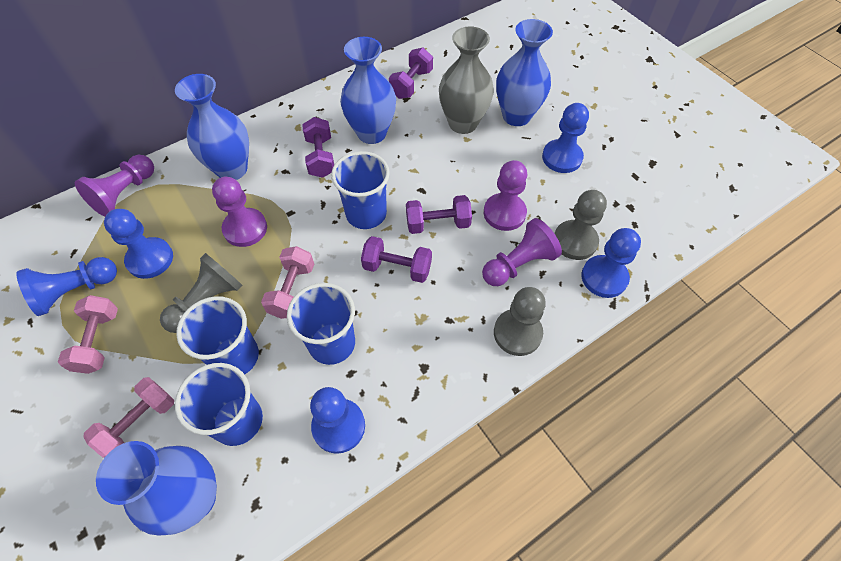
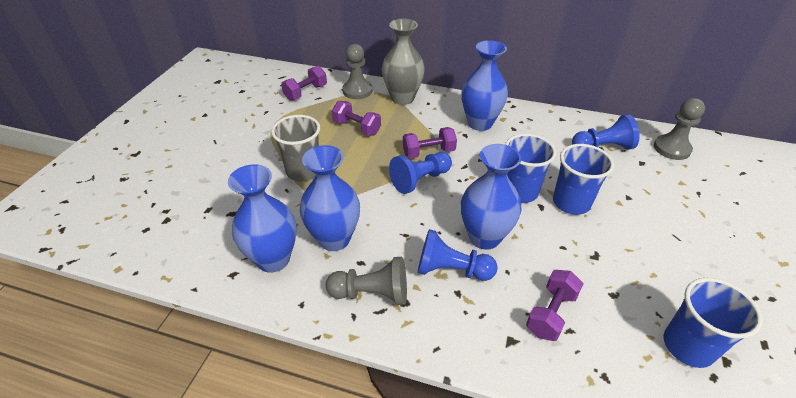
blue cup: 4 -> 3
blue pawn: 5 -> 3
grey cup: 0 -> 1
pink dumbbell: 3 -> 0
purple pawn: 4 -> 0

